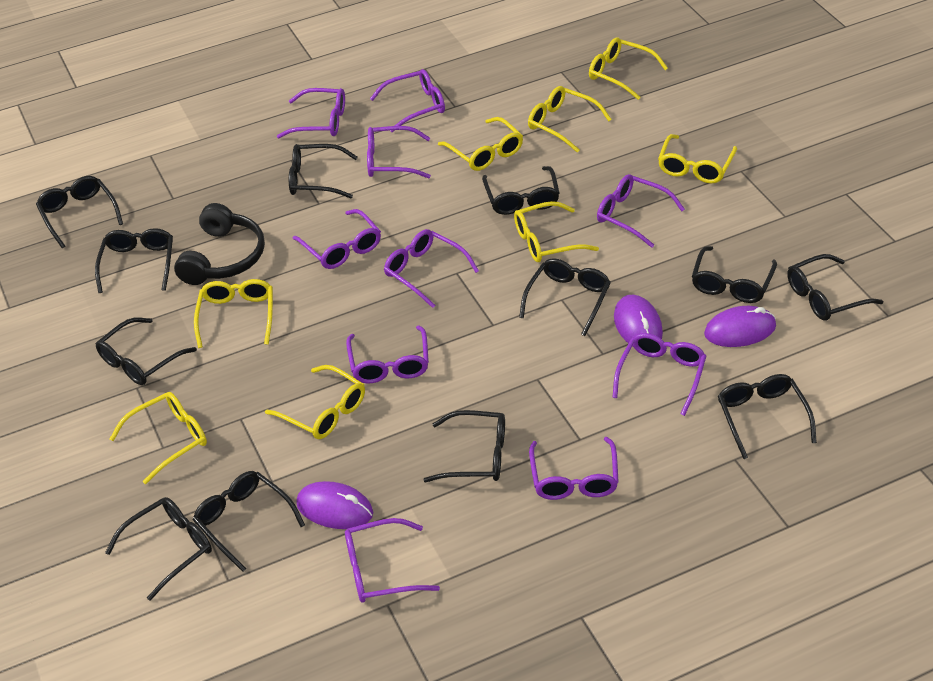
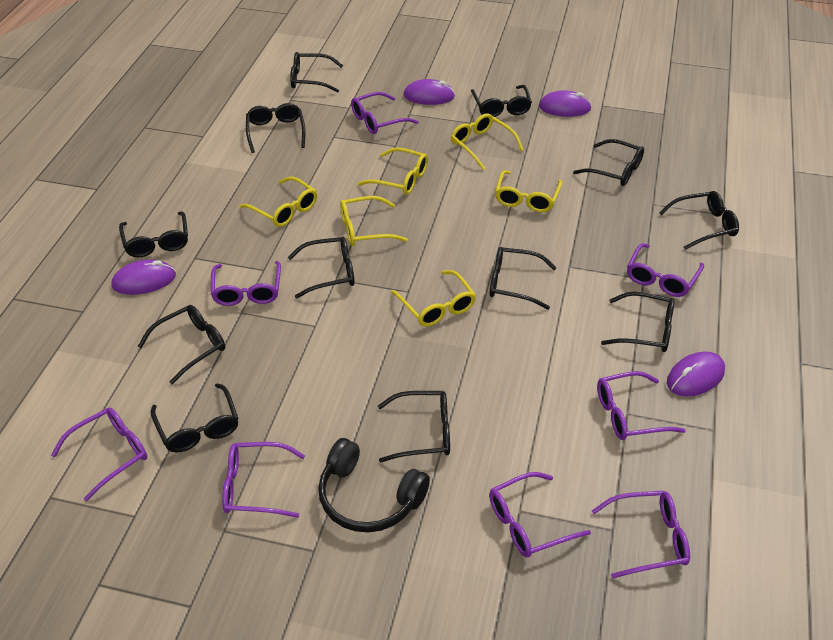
purple glasses: 10 -> 8
purple mouse: 3 -> 4
yellow glasses: 8 -> 6

